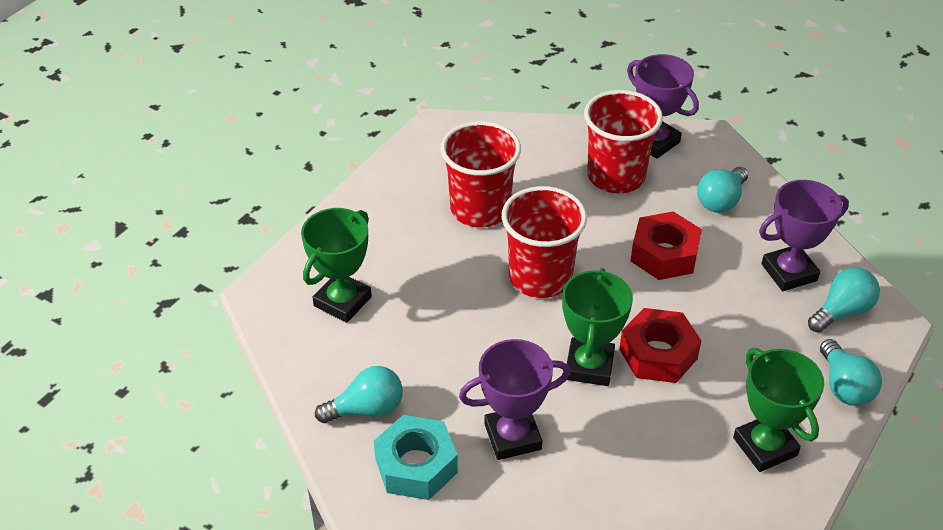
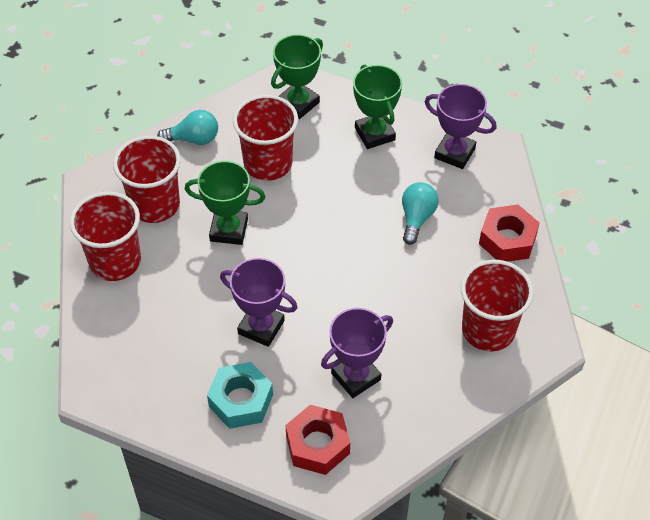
red cup: 3 -> 4
turquoise light bulb: 4 -> 2

